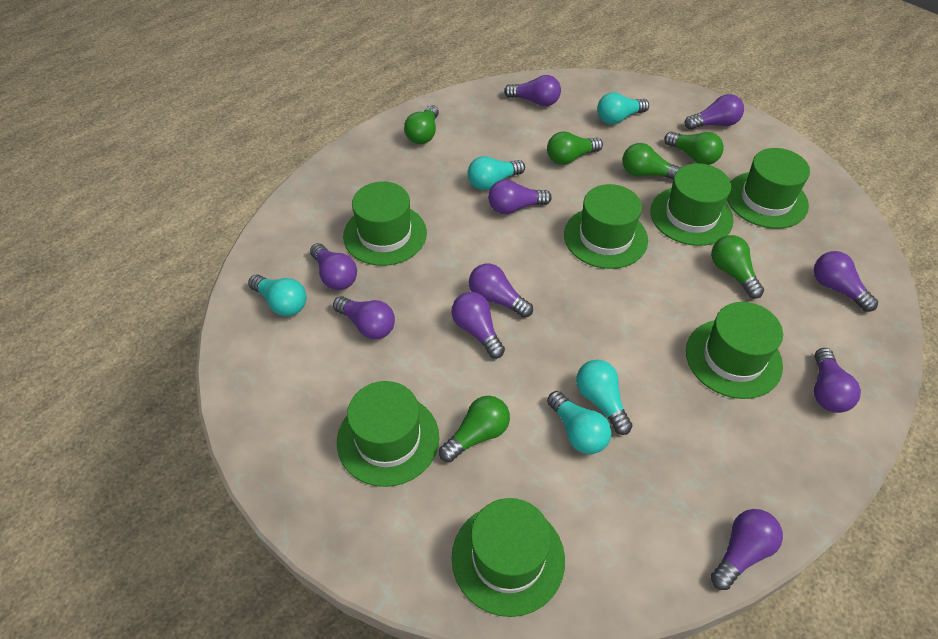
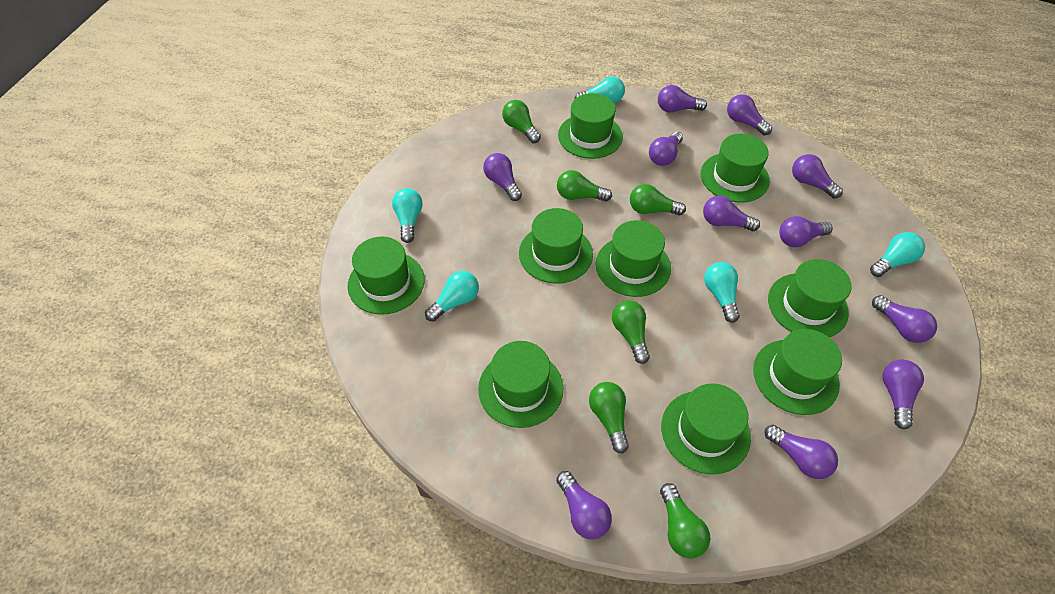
green hat: 7 -> 9
purple light bulb: 10 -> 11

